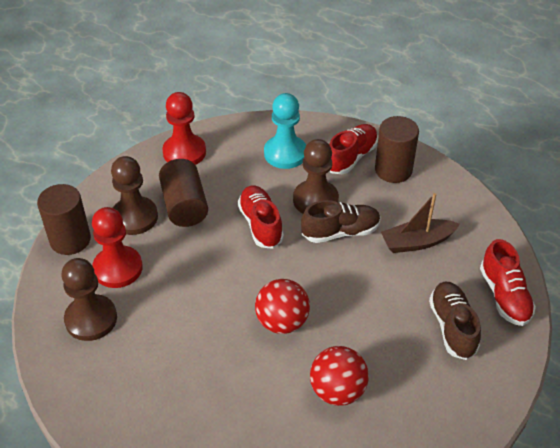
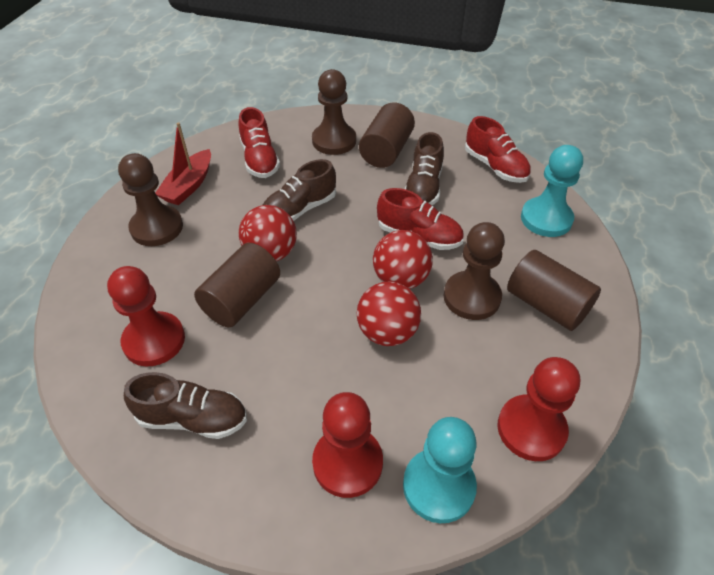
brown boat: 1 -> 0
brown shoe: 2 -> 3
red ball: 2 -> 3
red boat: 0 -> 1
red pawn: 2 -> 3
turquoise pawn: 1 -> 2

